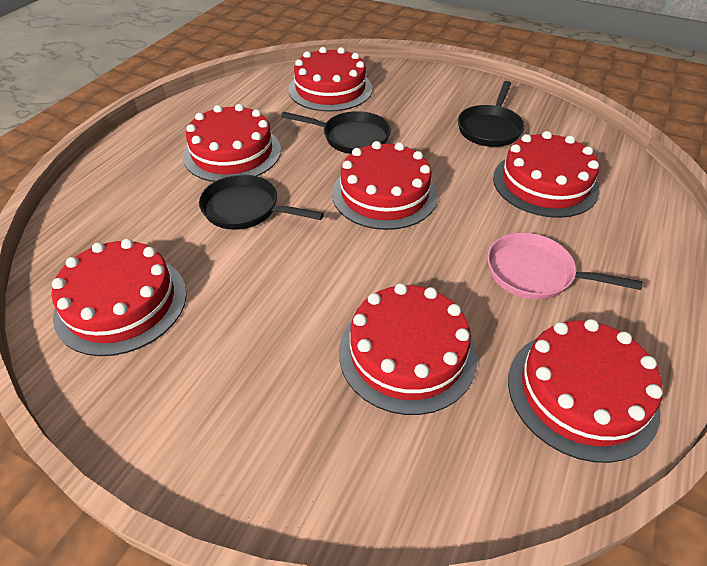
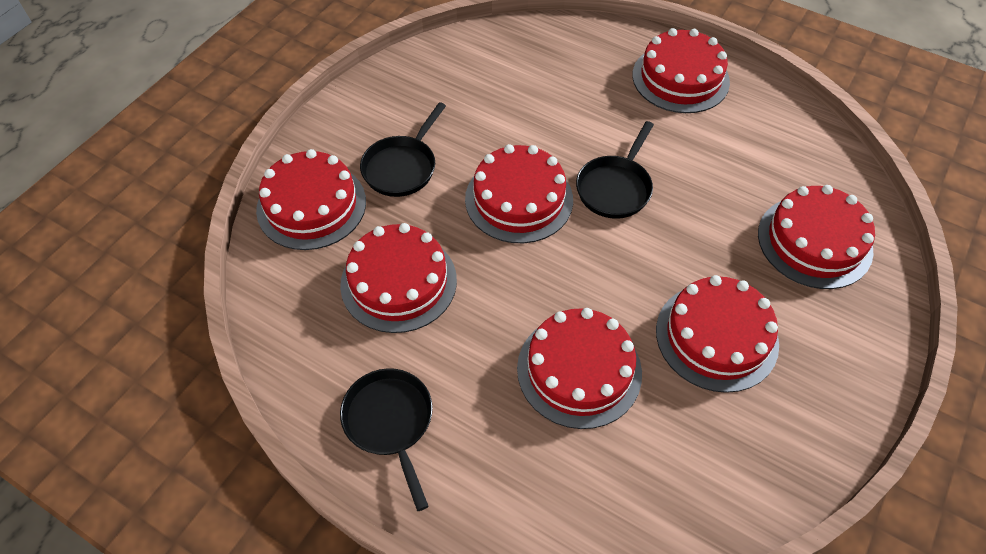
pink pan: 1 -> 0

